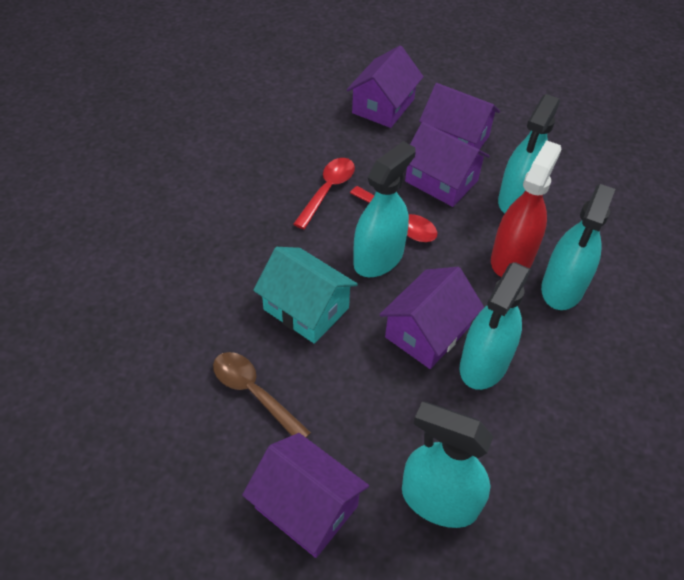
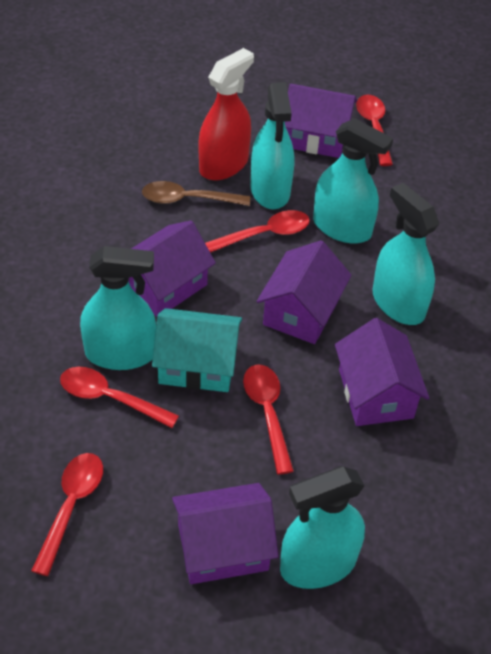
red spoon: 2 -> 5

